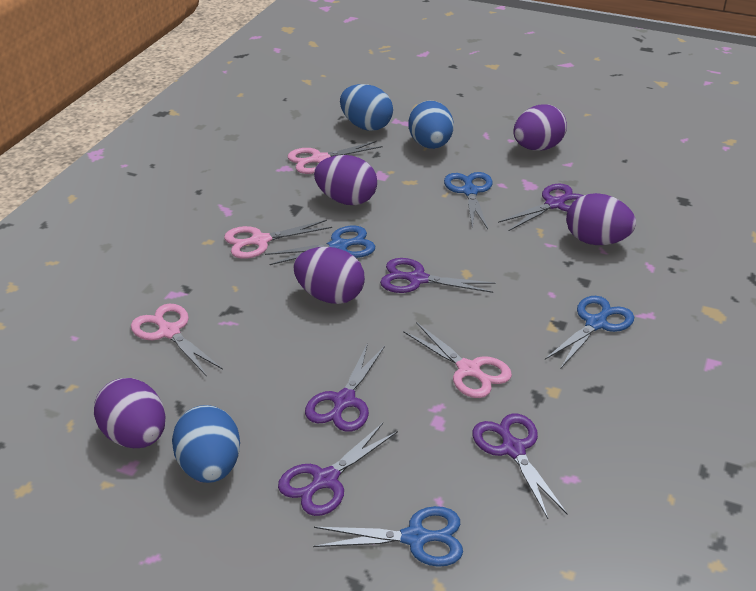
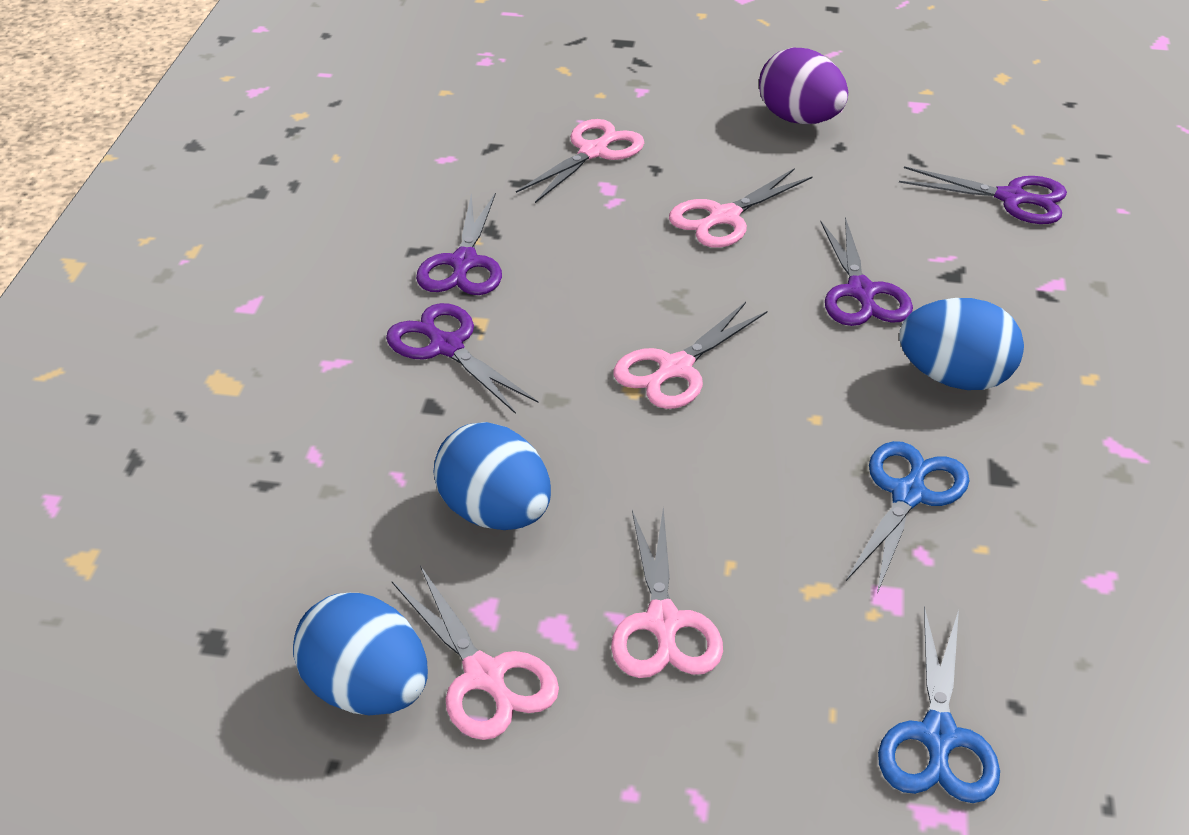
blue scissors: 4 -> 2
pink scissors: 4 -> 5
purple egg: 5 -> 1
purple scissors: 5 -> 4

